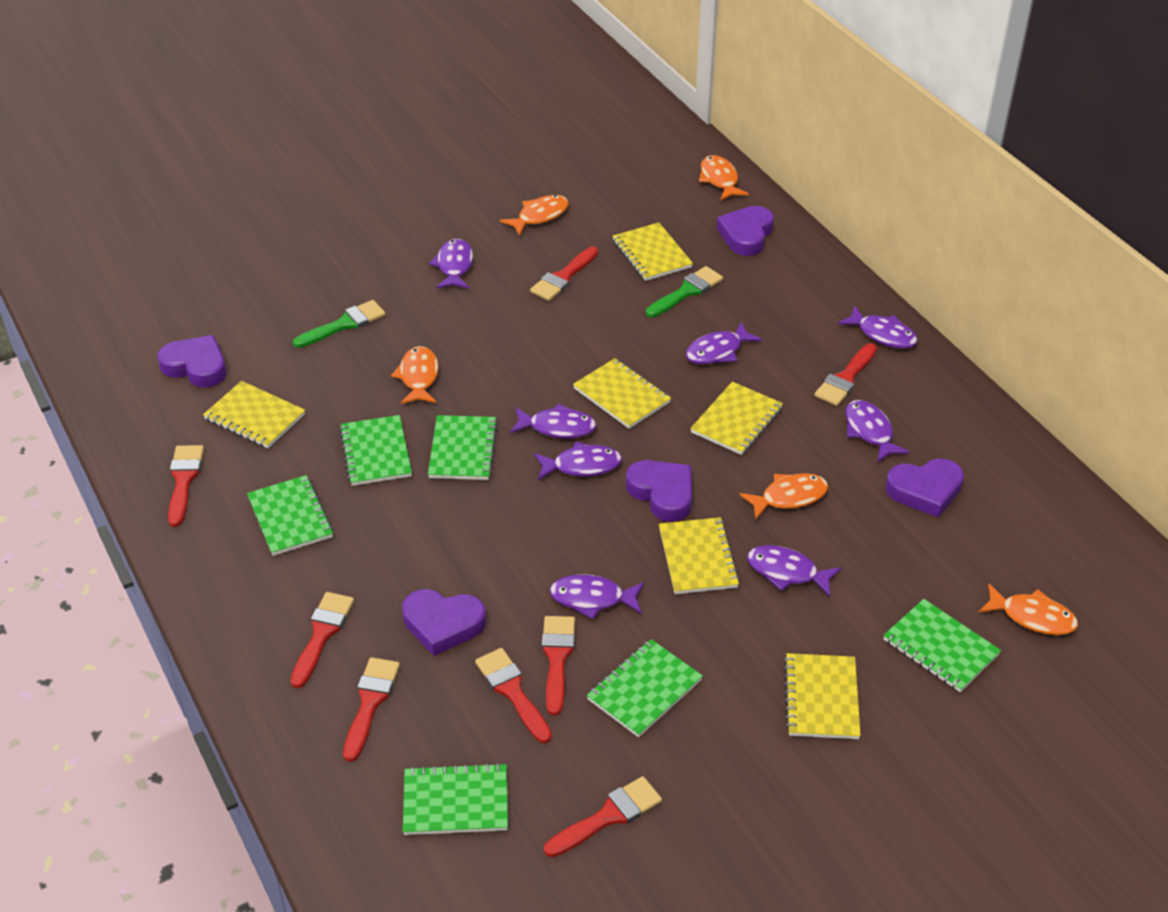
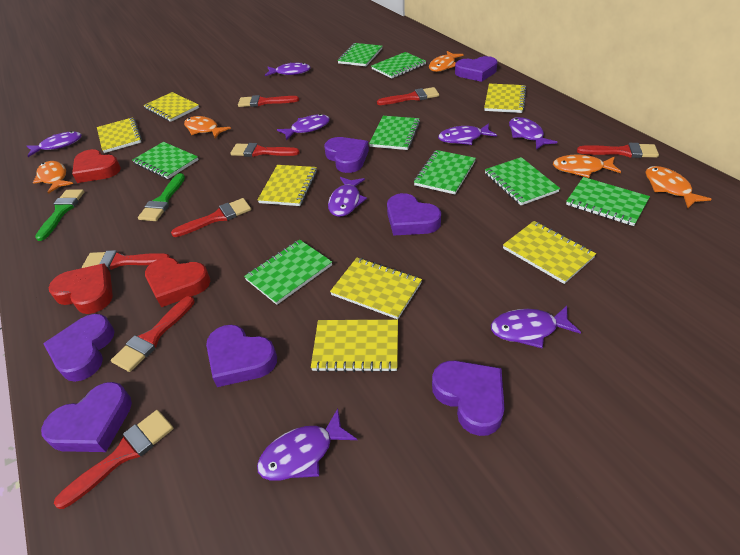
green notebook: 6 -> 8
purple heart: 5 -> 7
red heart: 0 -> 3
yellow notebook: 6 -> 7

